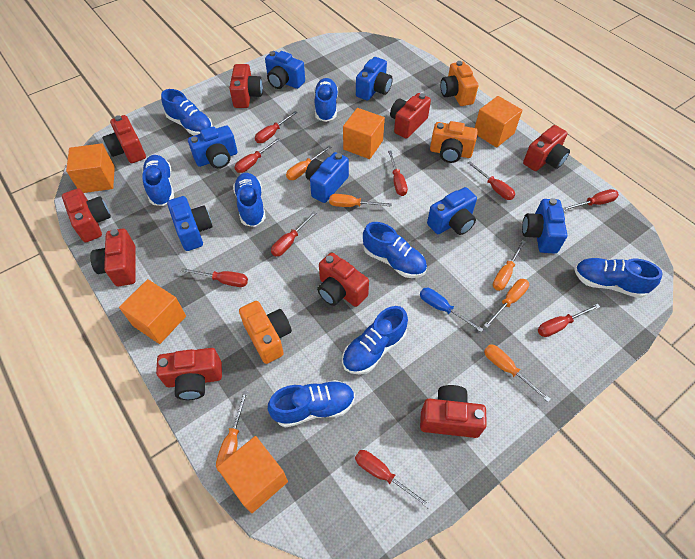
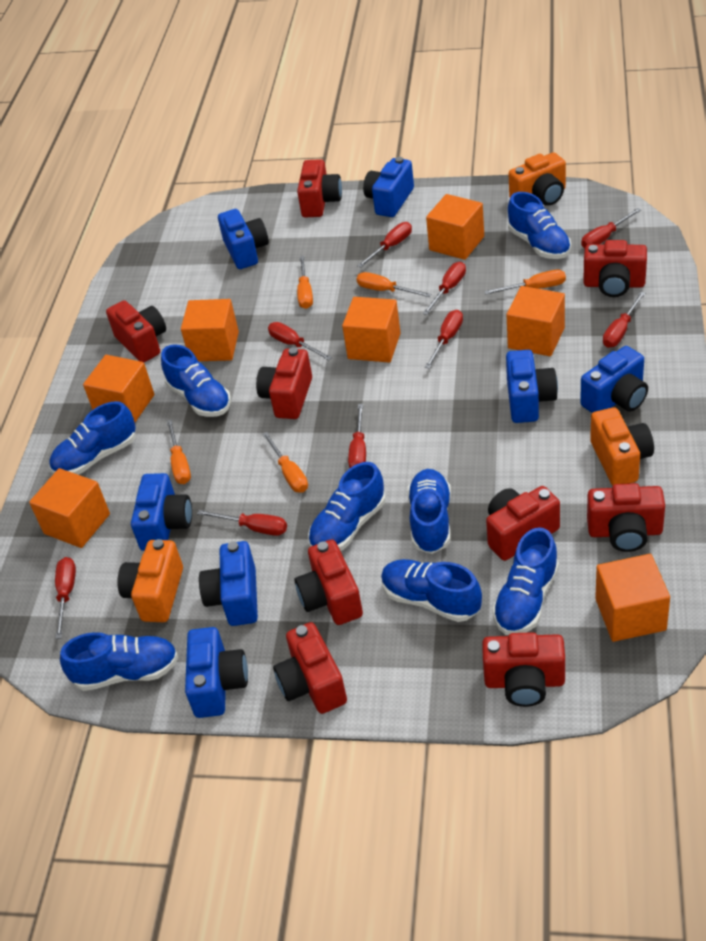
blue screwdriver: 1 -> 0
orange cube: 5 -> 7
orange screwdriver: 6 -> 5

